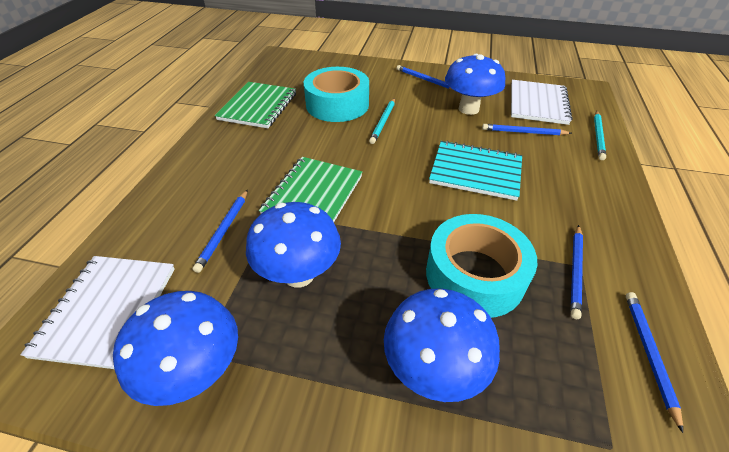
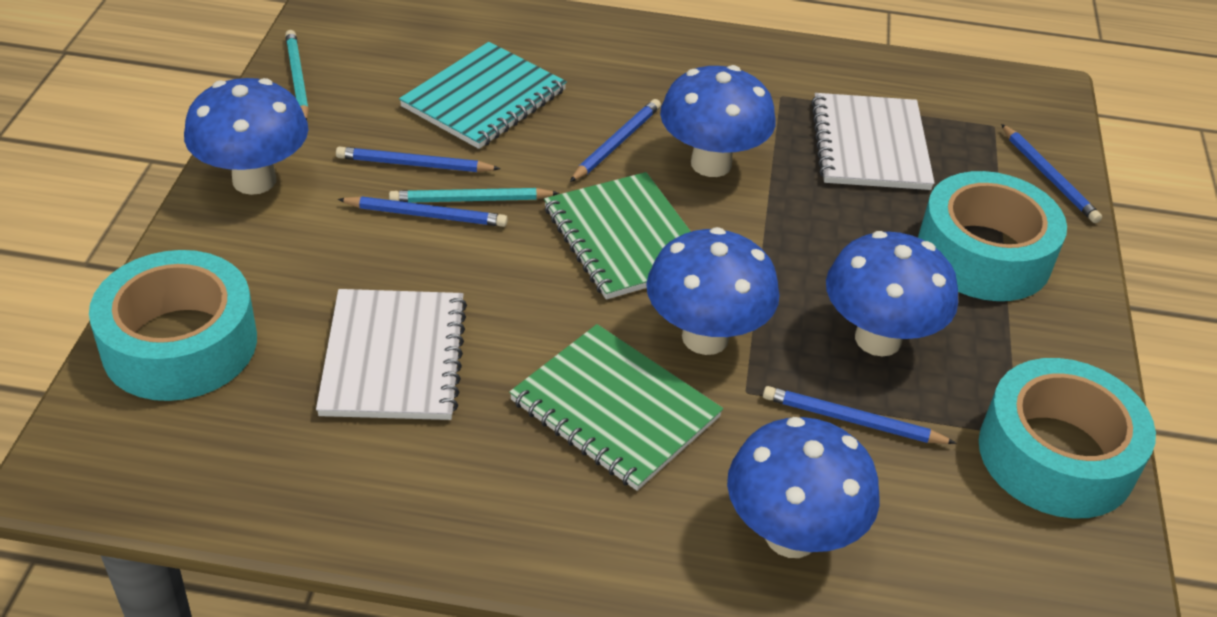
blue mushroom: 4 -> 5
turquoise tape: 2 -> 3

